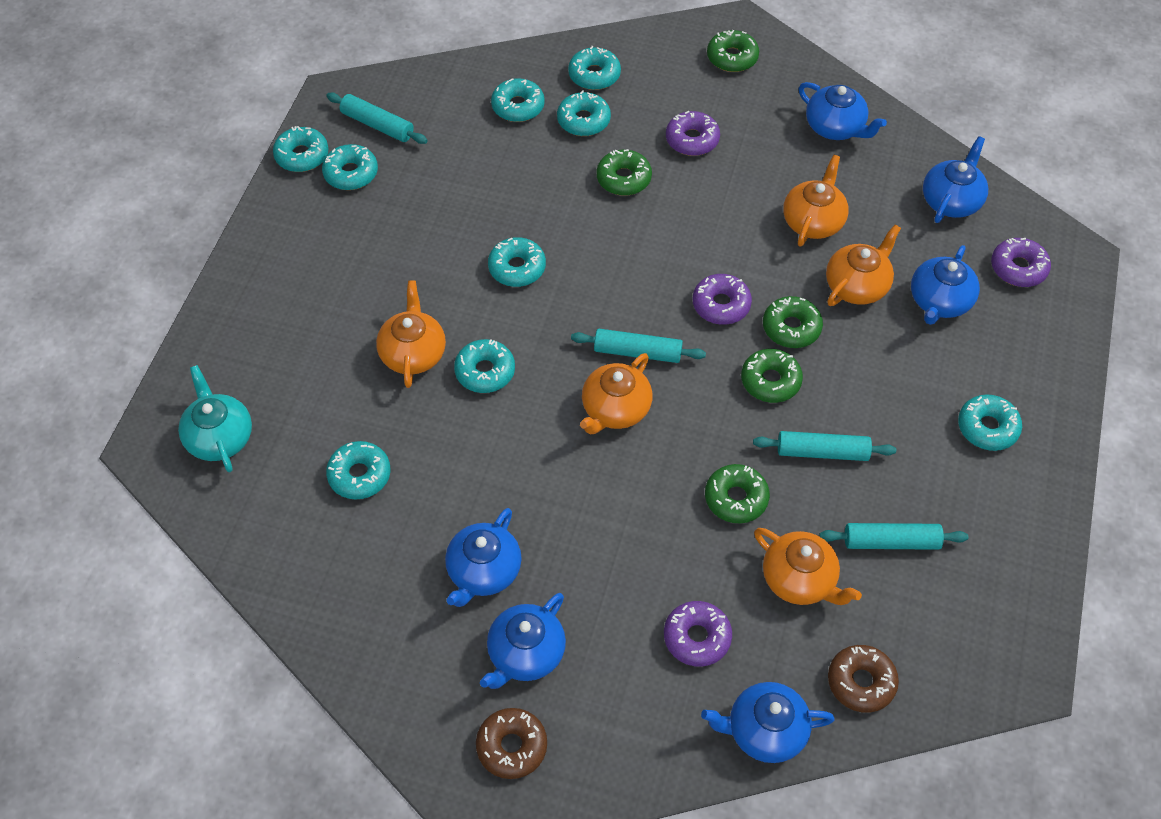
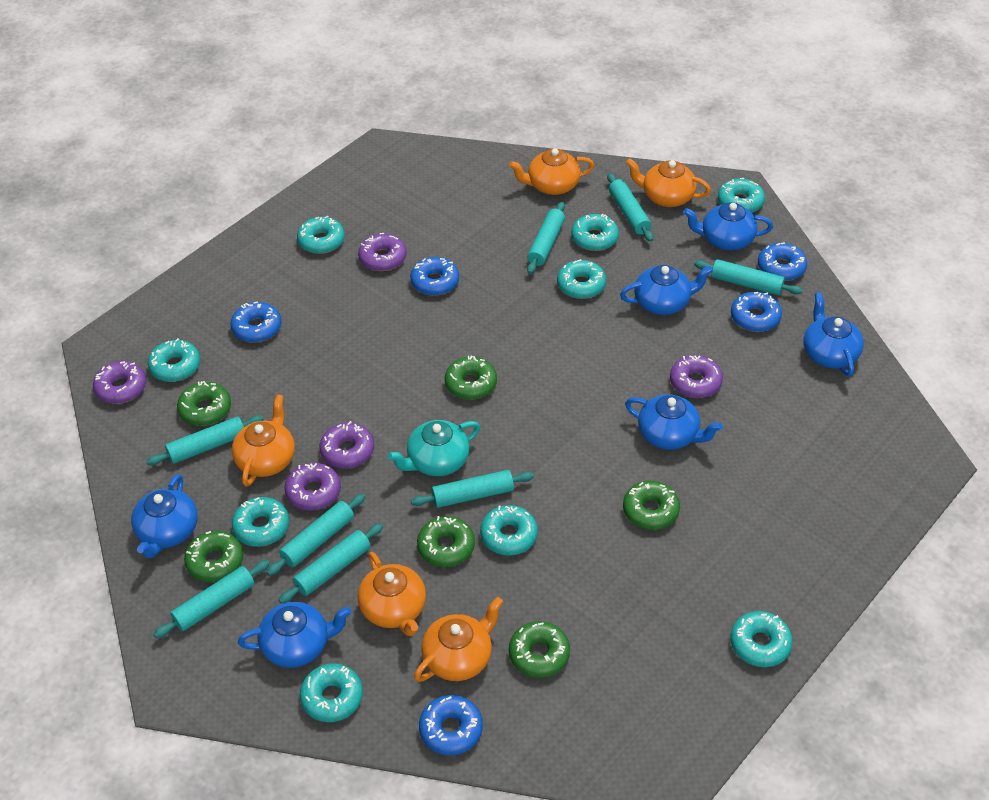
blue donut: 0 -> 5
brown donut: 2 -> 0
green donut: 5 -> 6
purple donut: 4 -> 5
turquoise rolling pin: 4 -> 8

